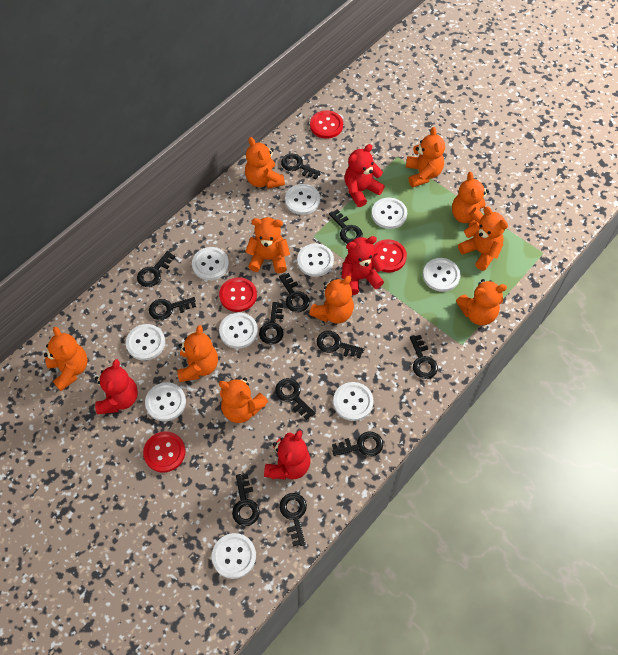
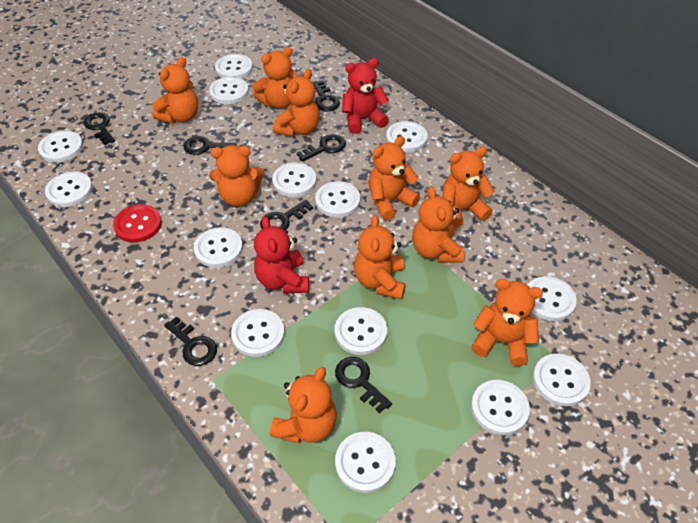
black key: 12 -> 7
red button: 4 -> 1
red teddy bear: 4 -> 2
white button: 10 -> 14

